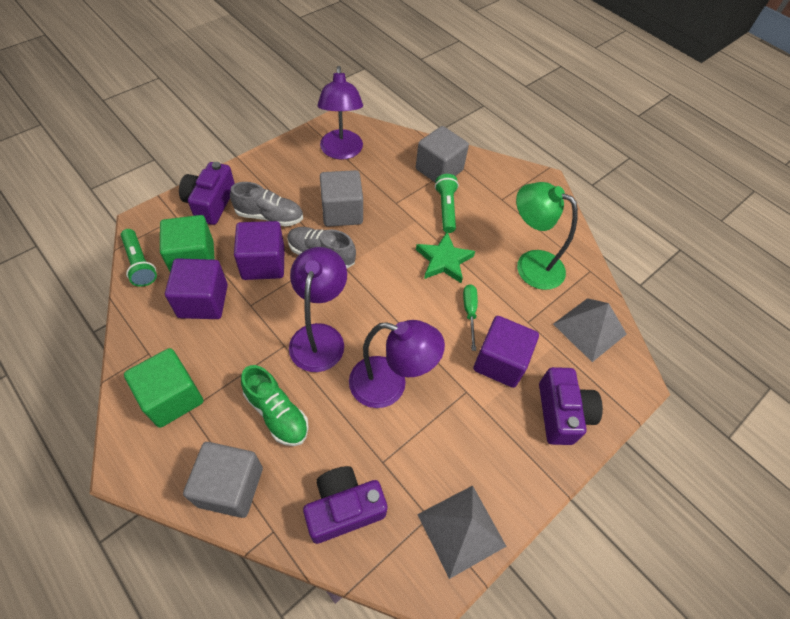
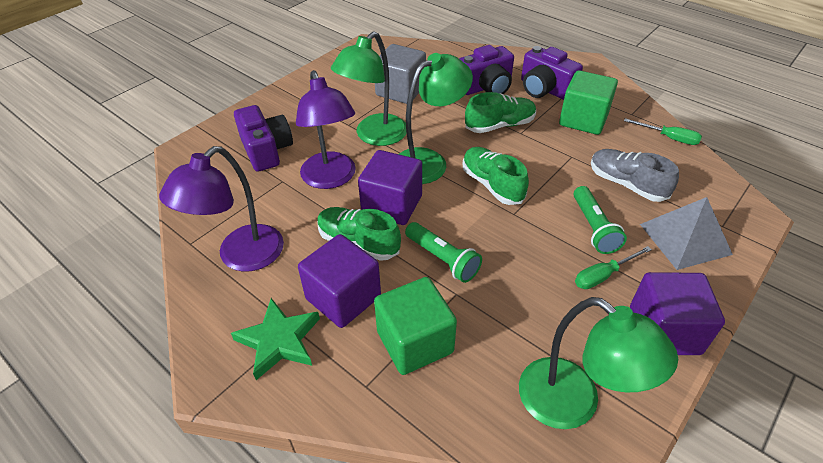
green lamp: 1 -> 3
green screwdriver: 1 -> 2
green shoe: 1 -> 3
grey cube: 3 -> 1
grey pyramid: 2 -> 1
grey shoe: 2 -> 1
purple lamp: 3 -> 2

